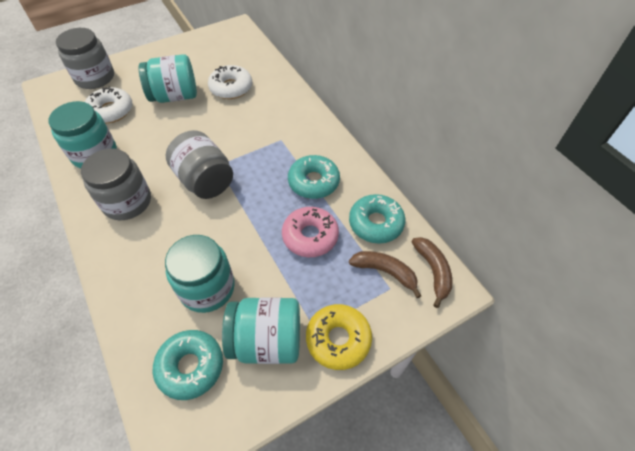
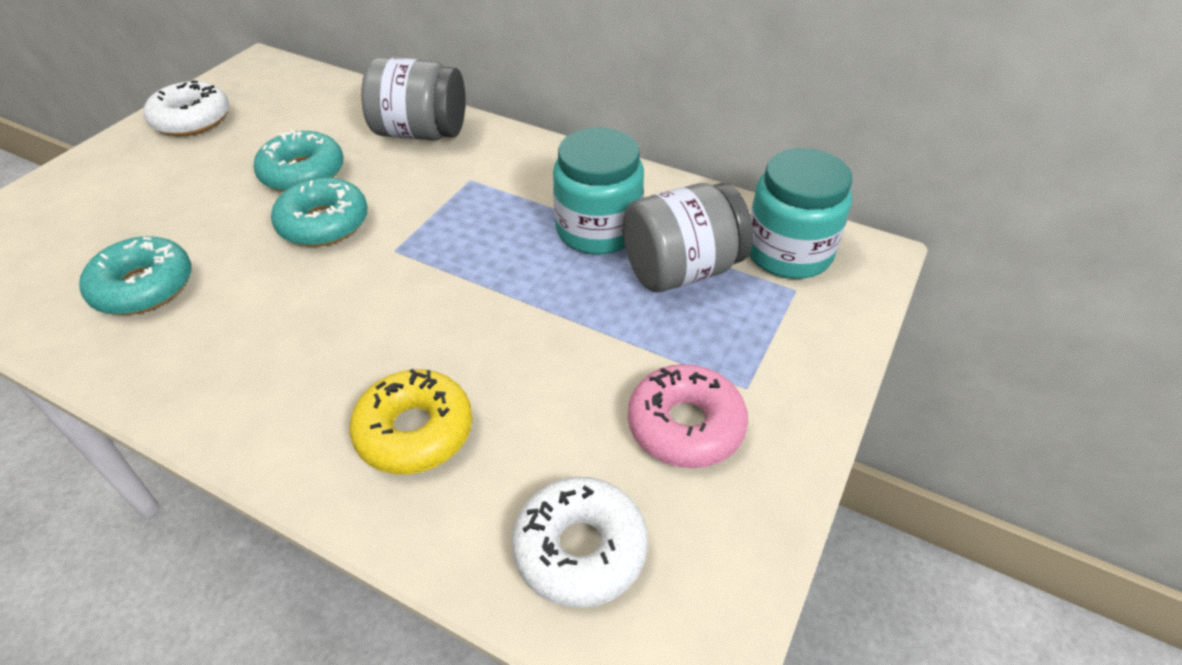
brown banana: 2 -> 0
grey jar: 3 -> 2
turquoise jar: 4 -> 2

